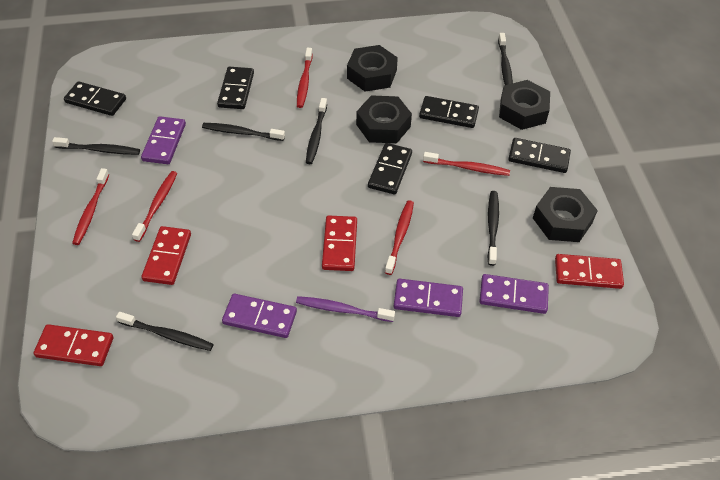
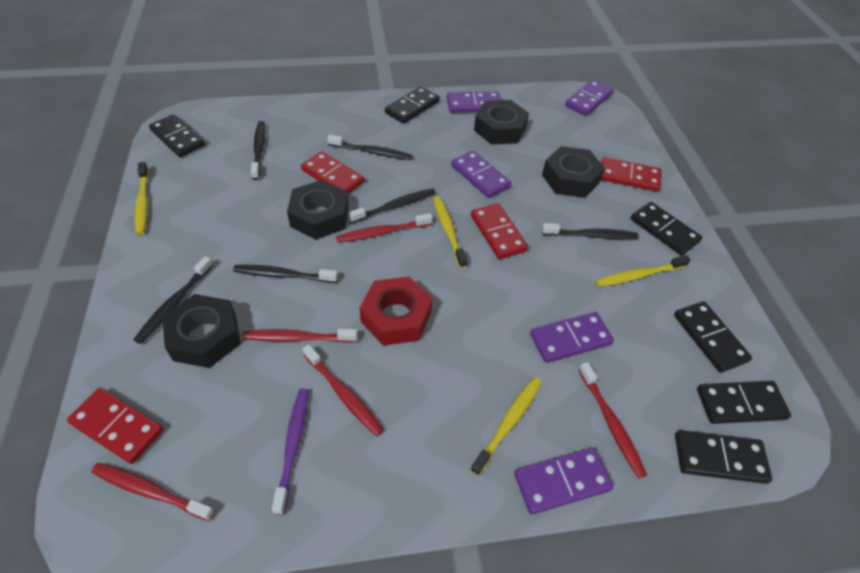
black domino: 5 -> 6
purple domino: 4 -> 5
red nut: 0 -> 1
yellow toothbrush: 0 -> 4

